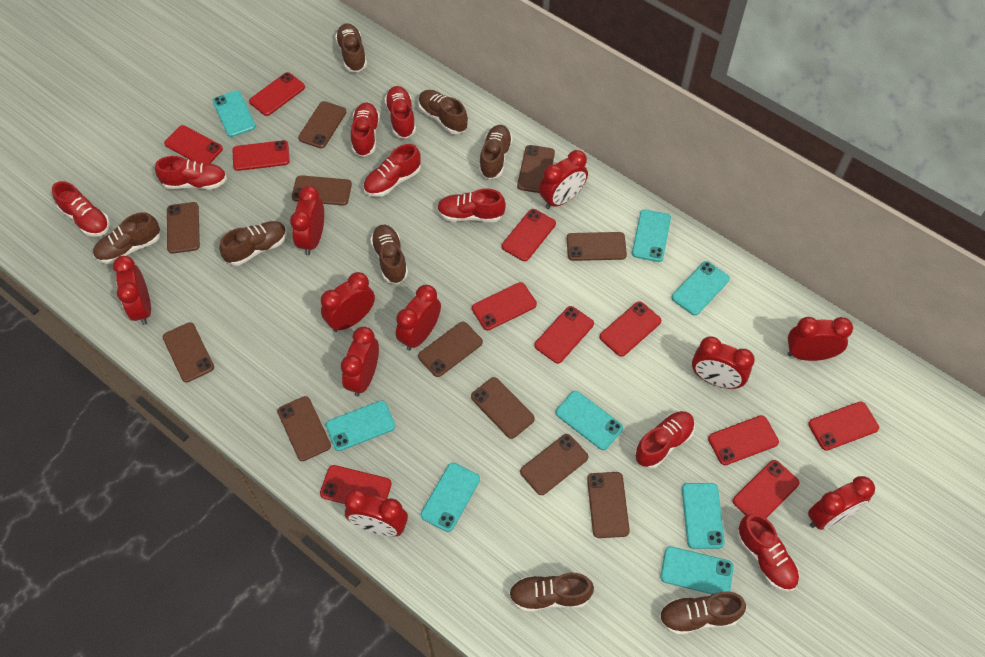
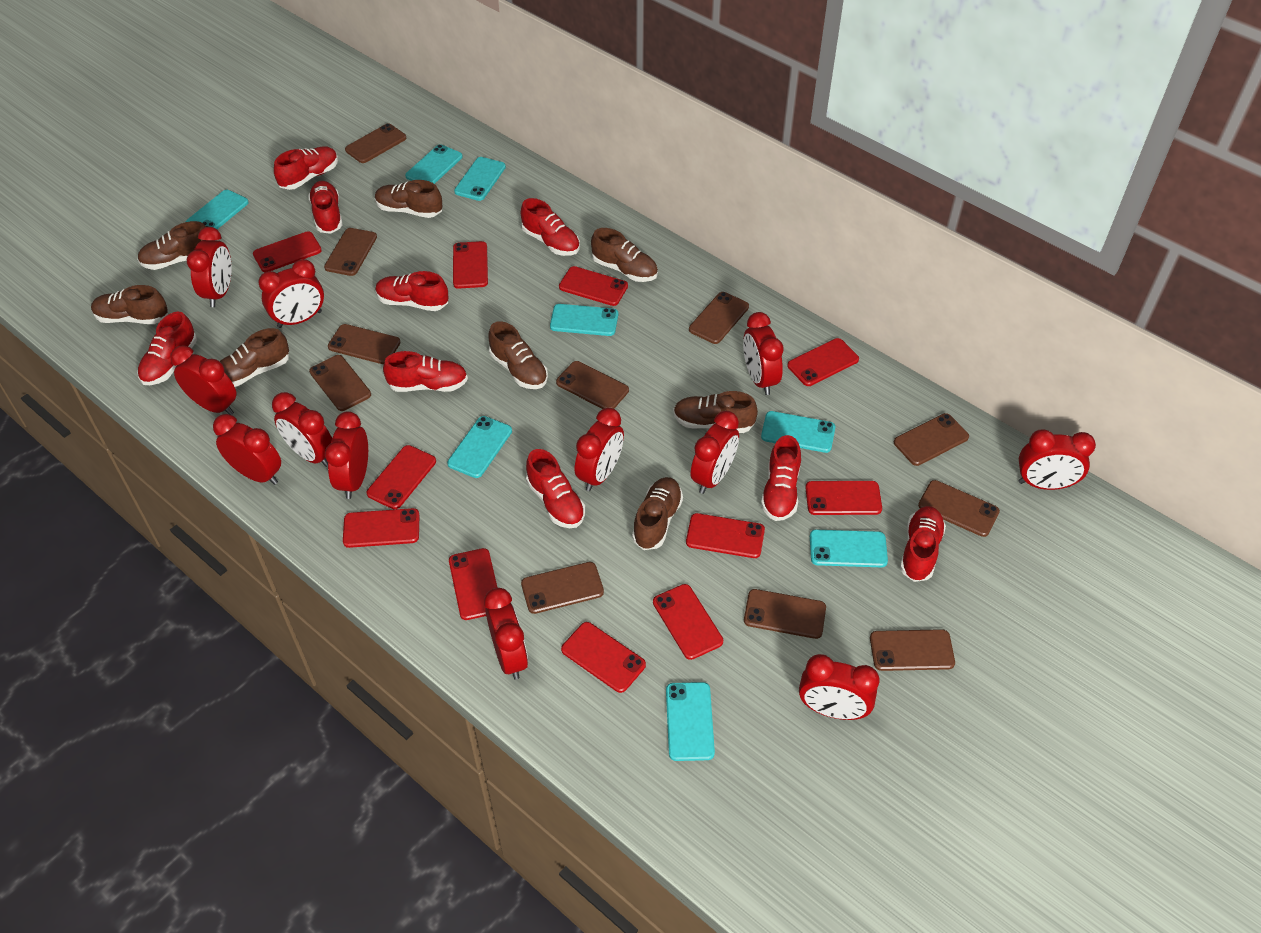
red clock: 10 -> 12
red shoe: 8 -> 9

